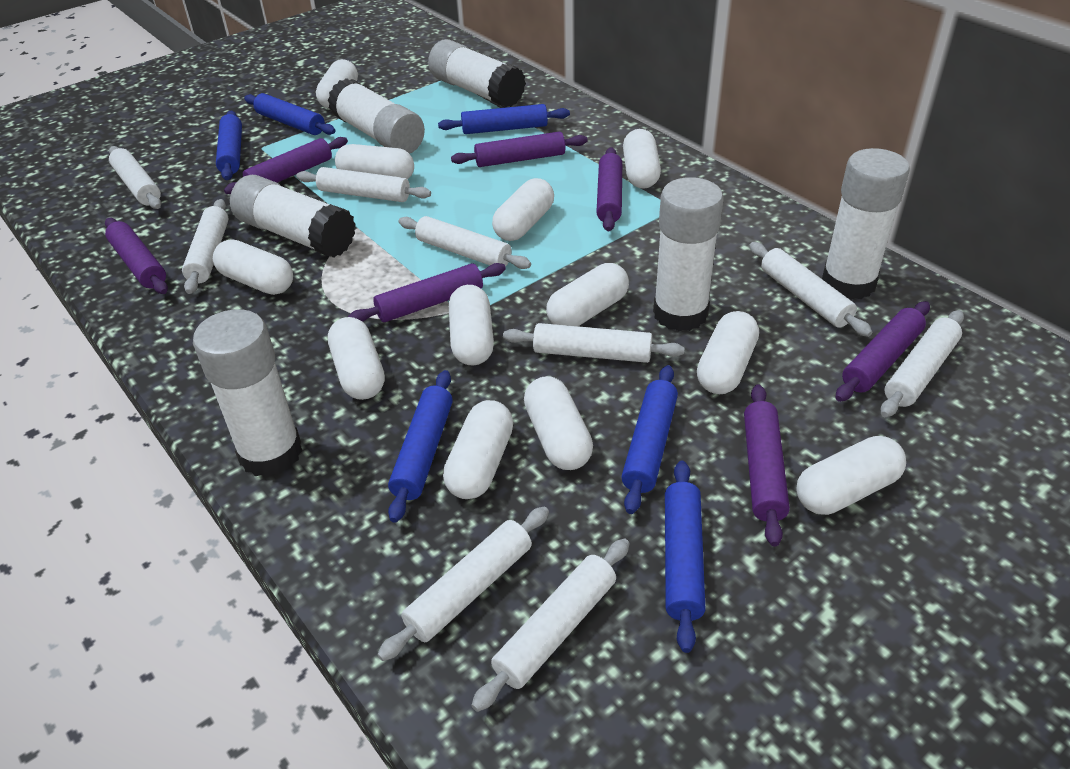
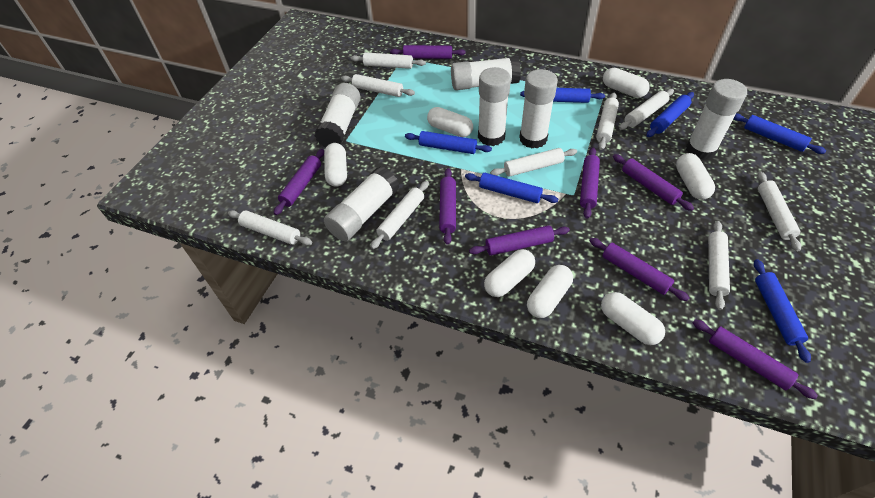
purple rolling pin: 7 -> 8
white capsule: 12 -> 7

